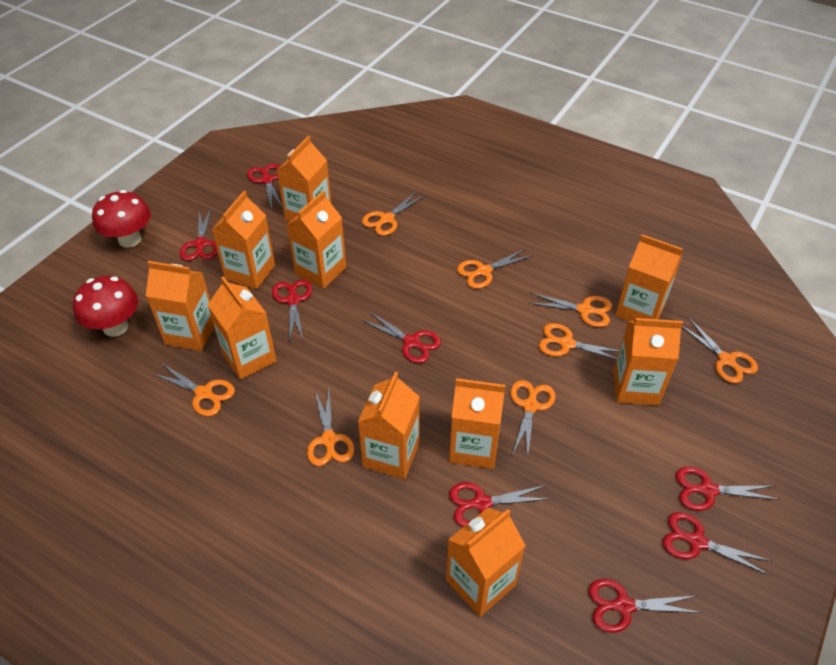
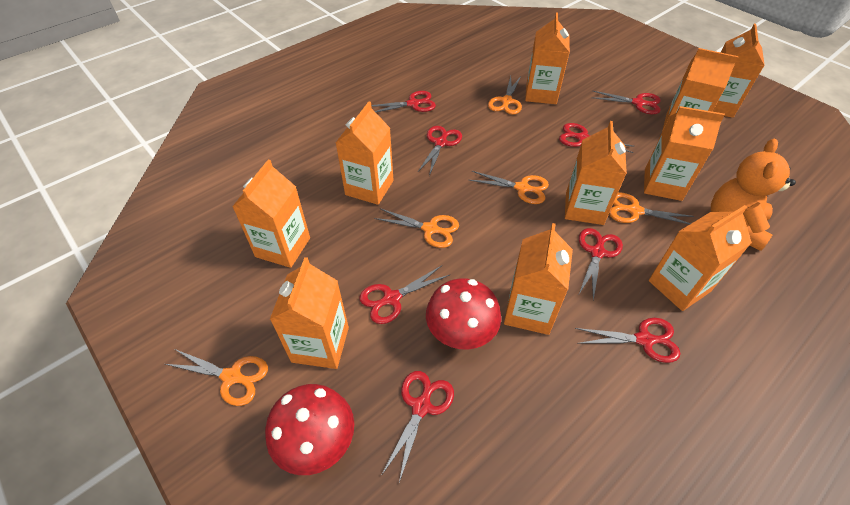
orange scissors: 8 -> 5
orange teddy bear: 0 -> 1

